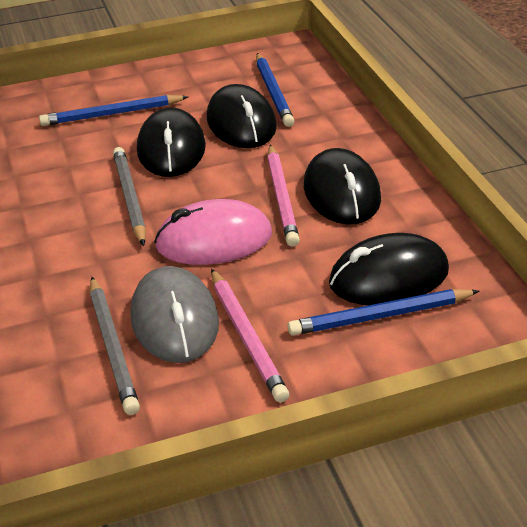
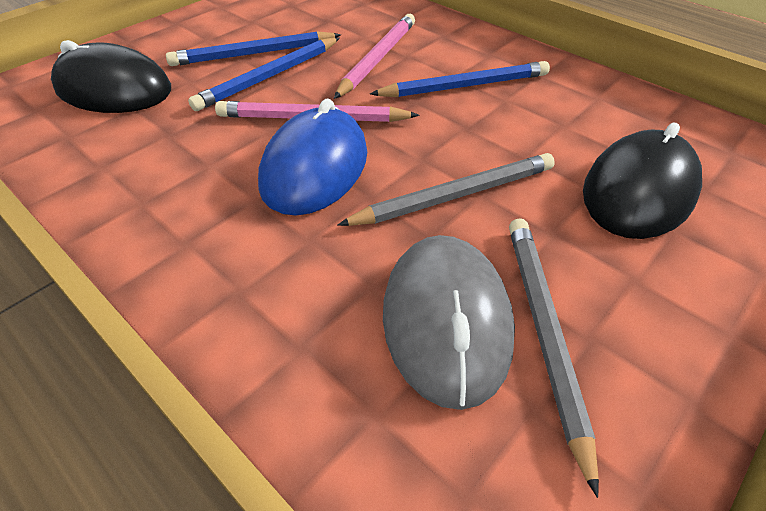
black mouse: 4 -> 2
blue mouse: 0 -> 1
pink mouse: 1 -> 0

